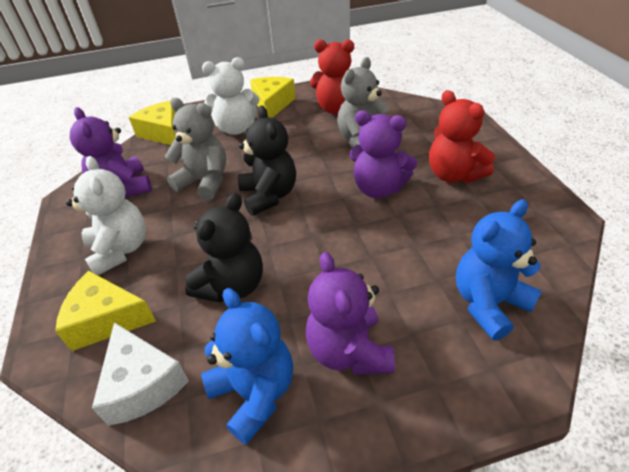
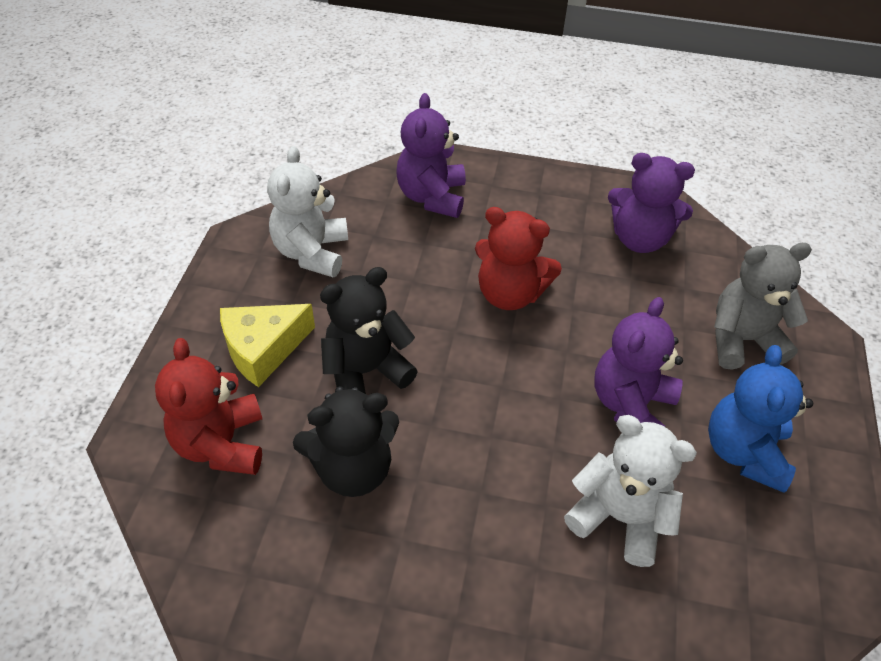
blue teddy bear: 2 -> 1
grey teddy bear: 2 -> 1
white cheese: 1 -> 0
yellow cheese: 3 -> 1

